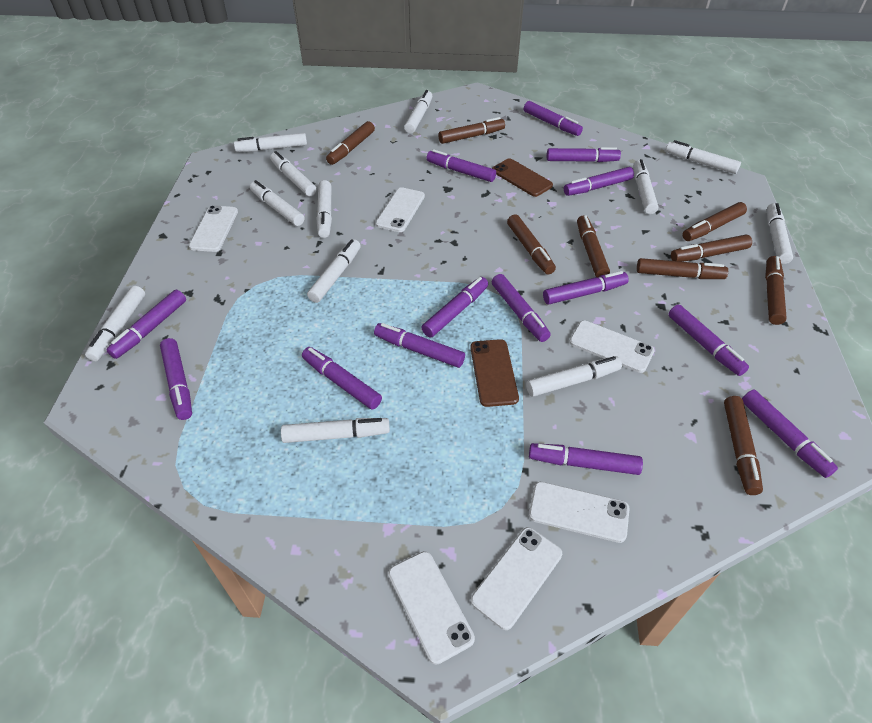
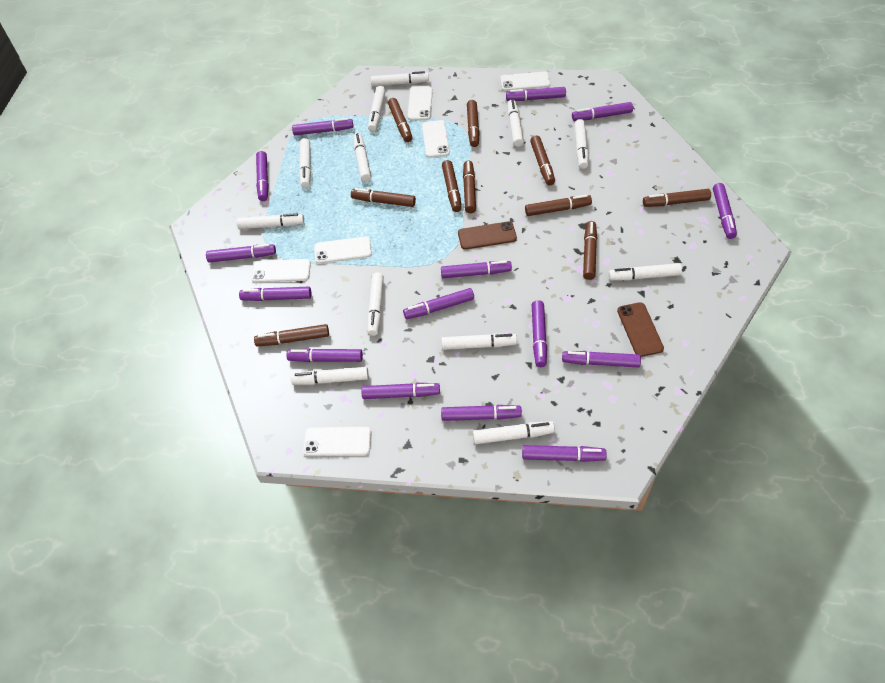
brown marker: 9 -> 10
purple marker: 14 -> 15

